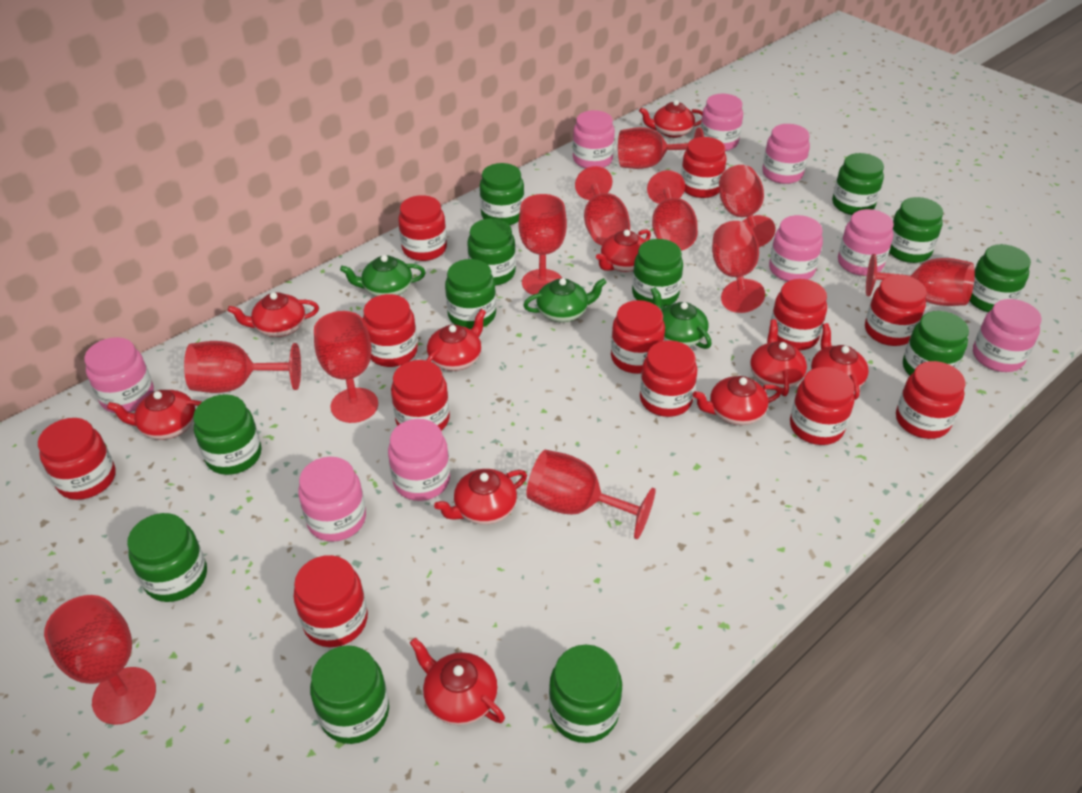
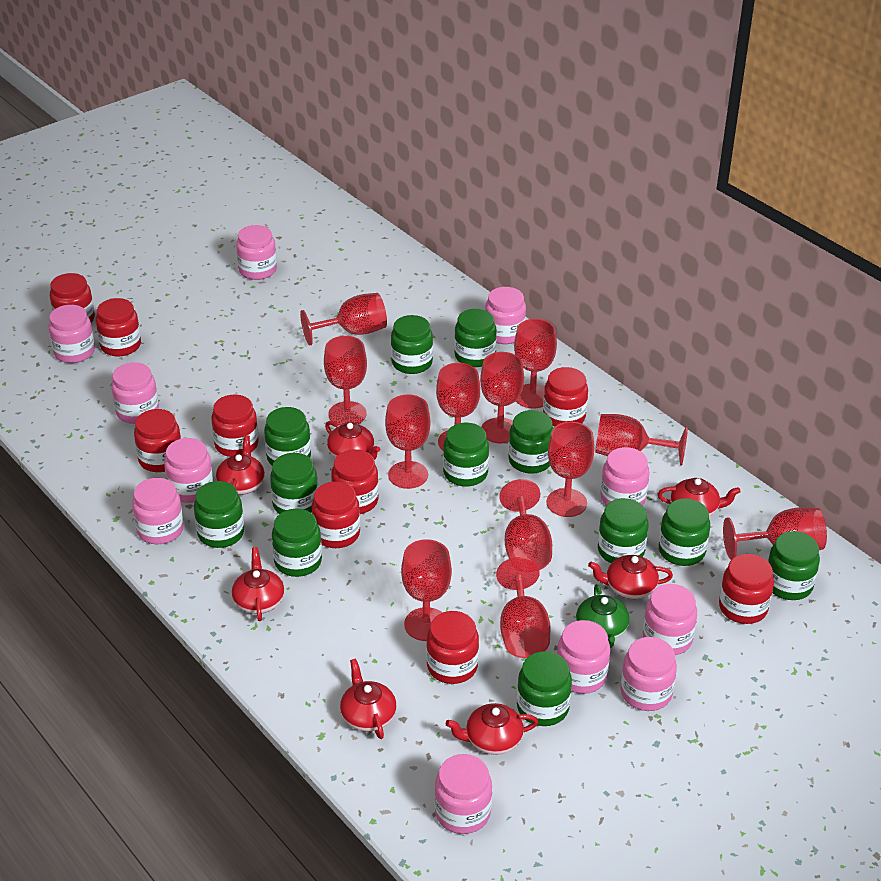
green teapot: 3 -> 1
pink jar: 9 -> 11
red goblet: 11 -> 12
red jar: 12 -> 9
red teapot: 10 -> 7

